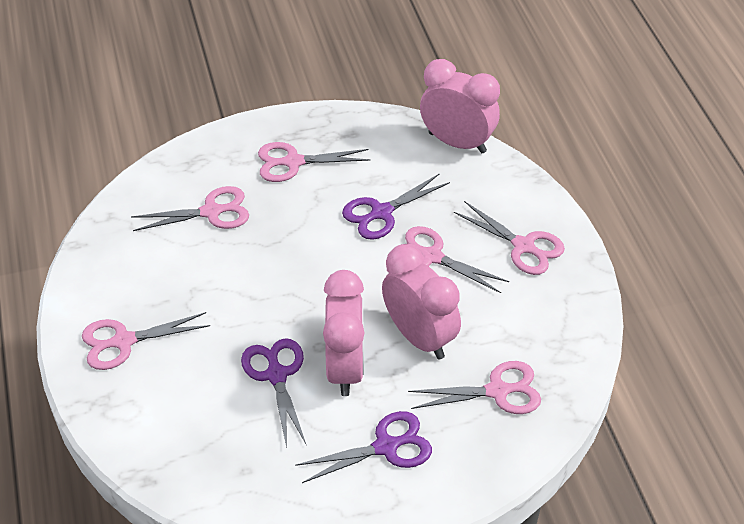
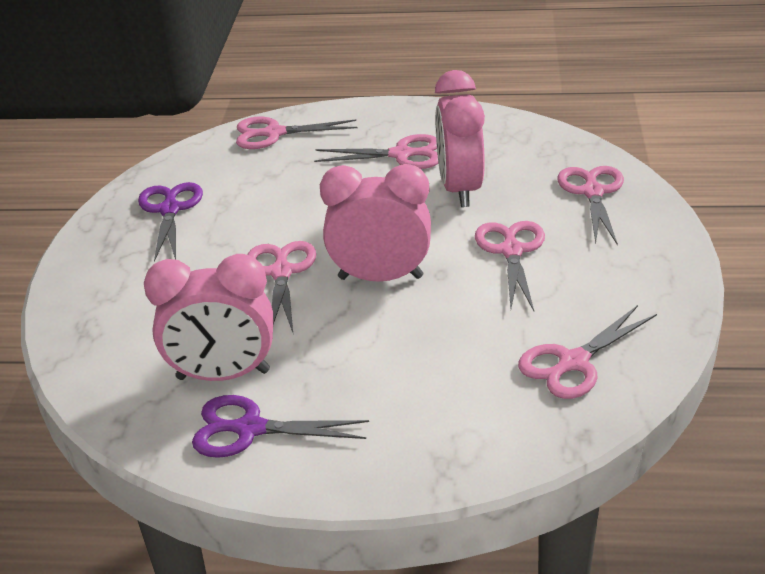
purple scissors: 3 -> 2

